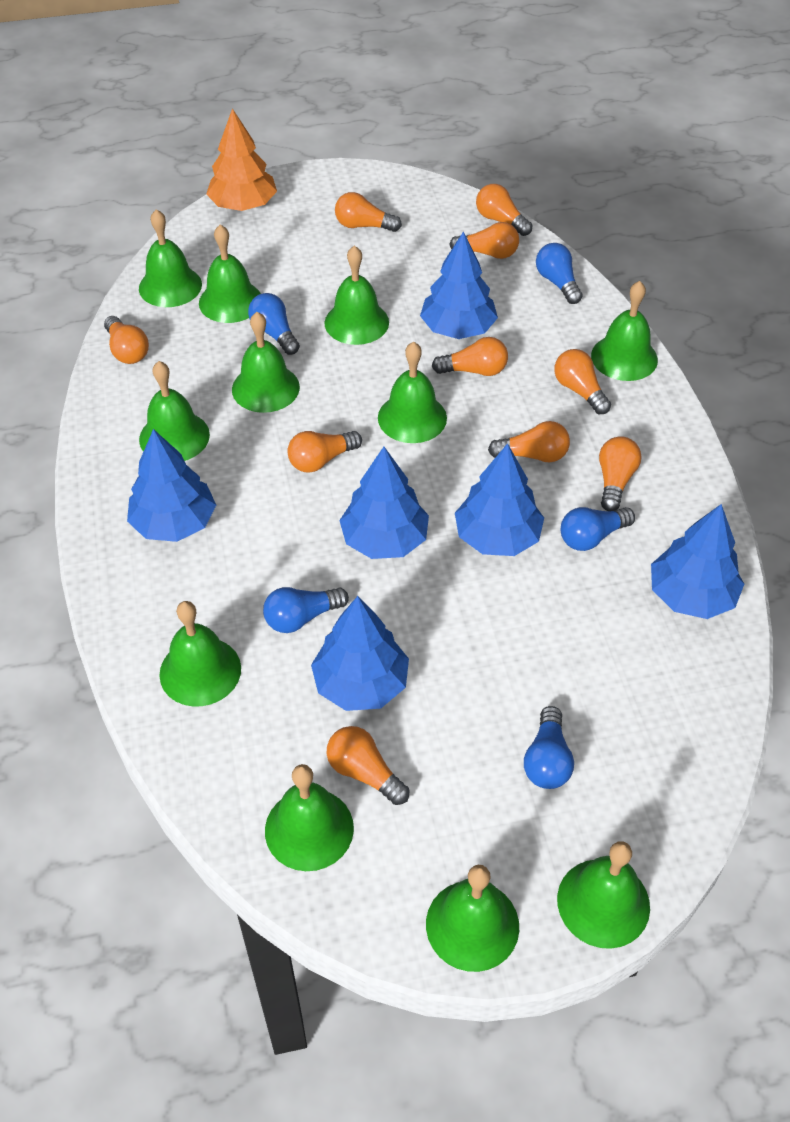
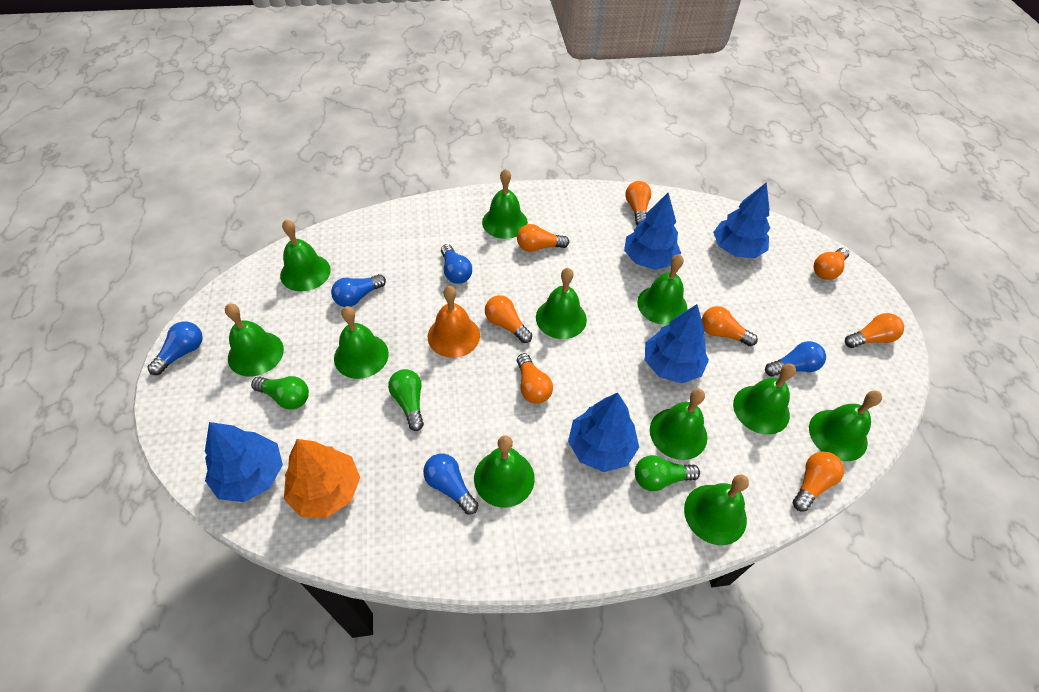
blue tree: 6 -> 5
green light bulb: 0 -> 3
orange bell: 0 -> 1
orange light bulb: 10 -> 8

